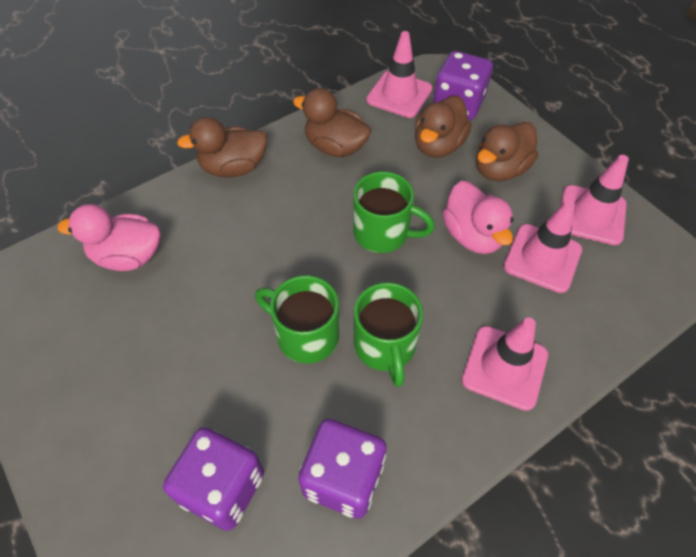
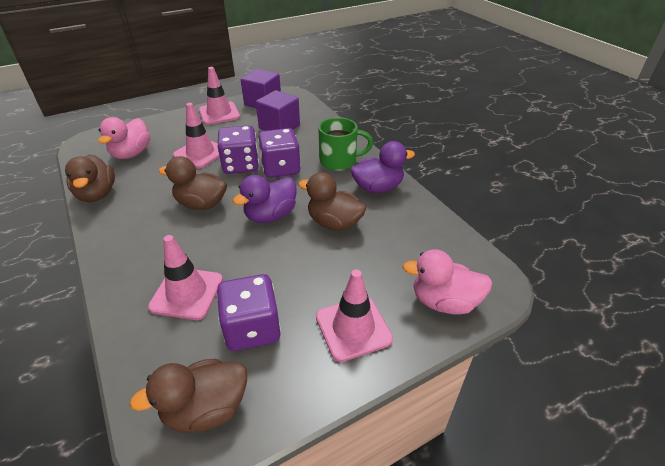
green mug: 3 -> 1
purple cube: 0 -> 2
purple duck: 0 -> 2

